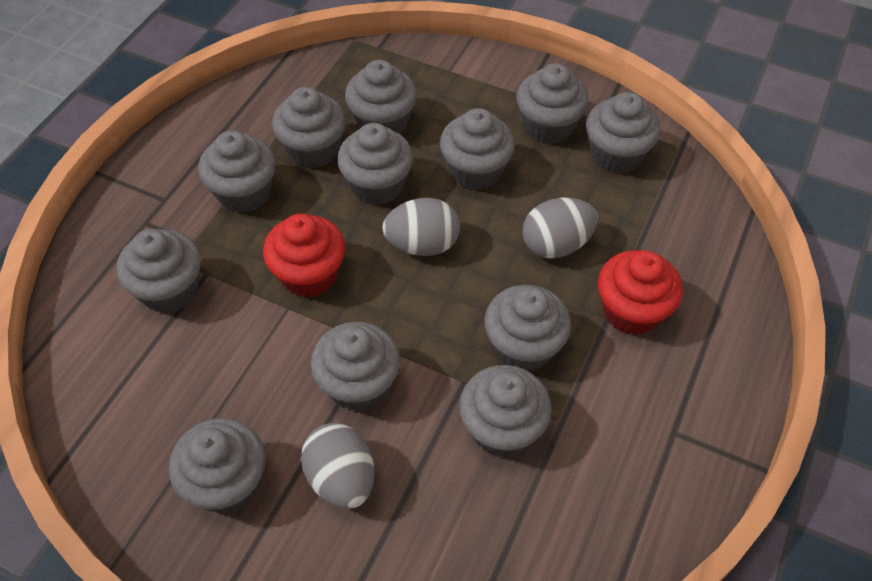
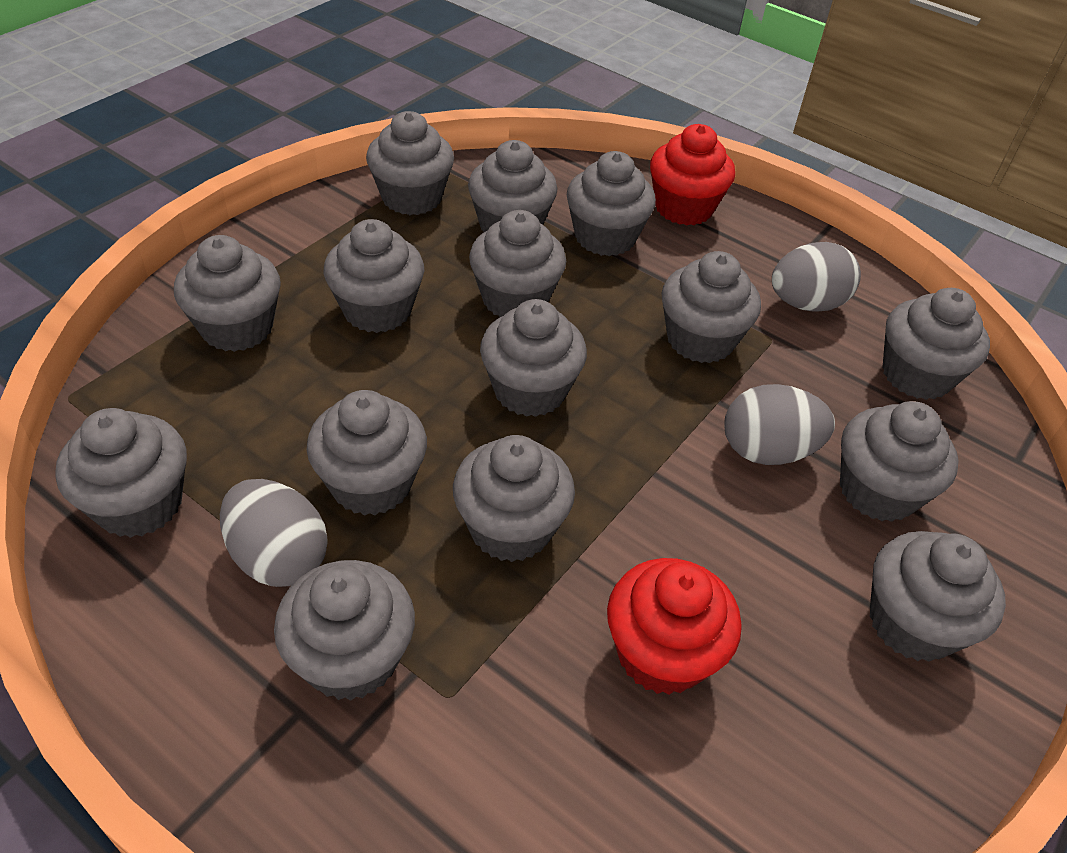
grey cupcake: 12 -> 15

